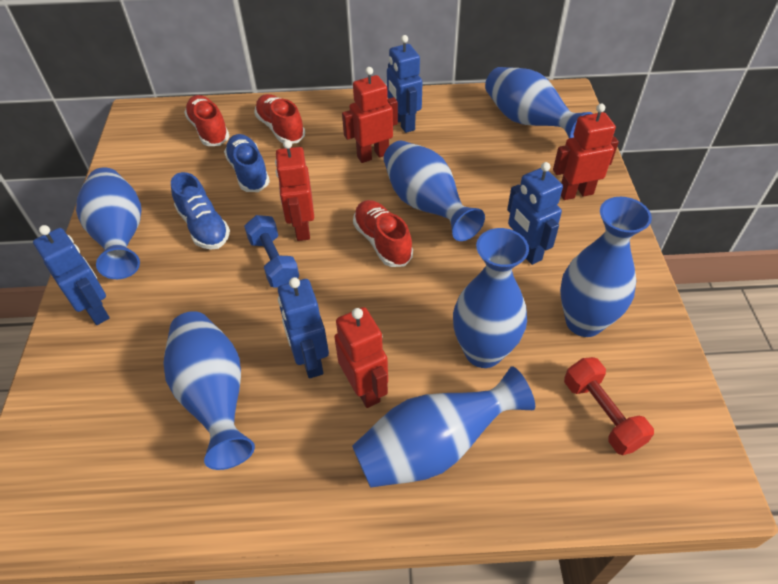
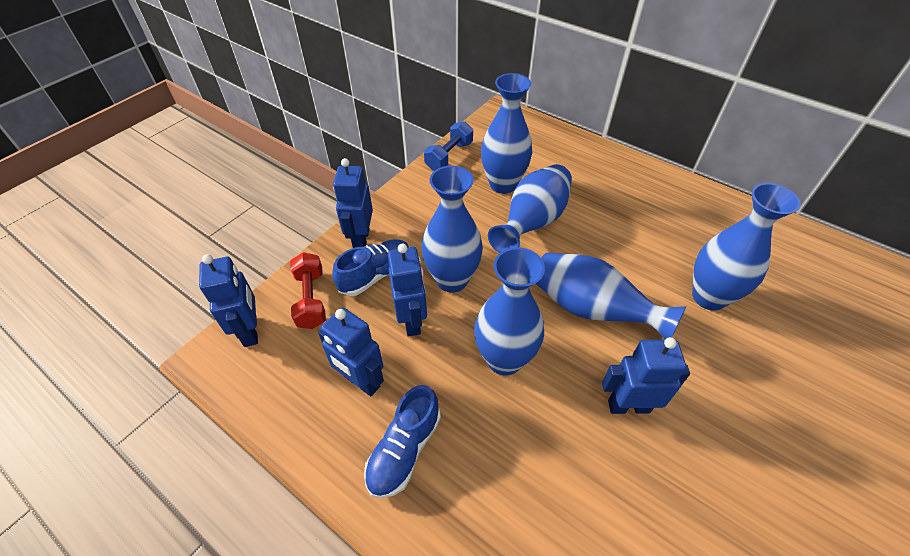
blue robot: 4 -> 5
blue vase: 7 -> 6
red robot: 4 -> 0
red shoe: 3 -> 0

